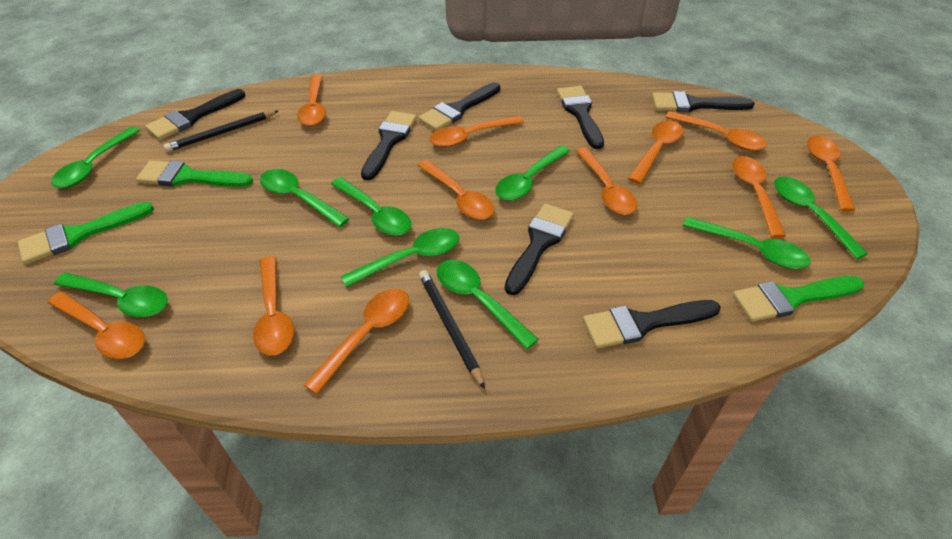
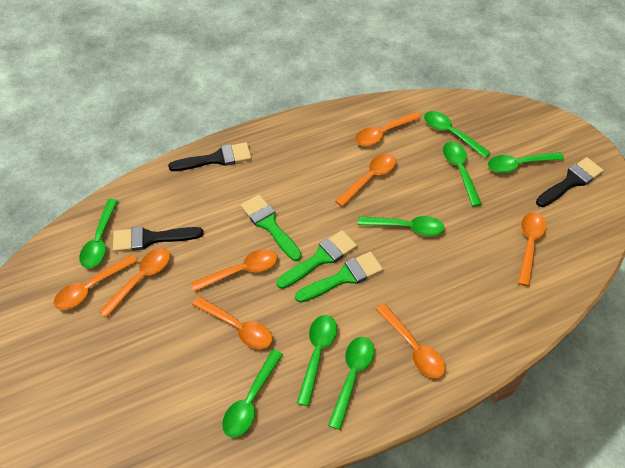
black brush: 7 -> 3
black pencil: 2 -> 0
green spoon: 9 -> 8
orange spoon: 11 -> 8

